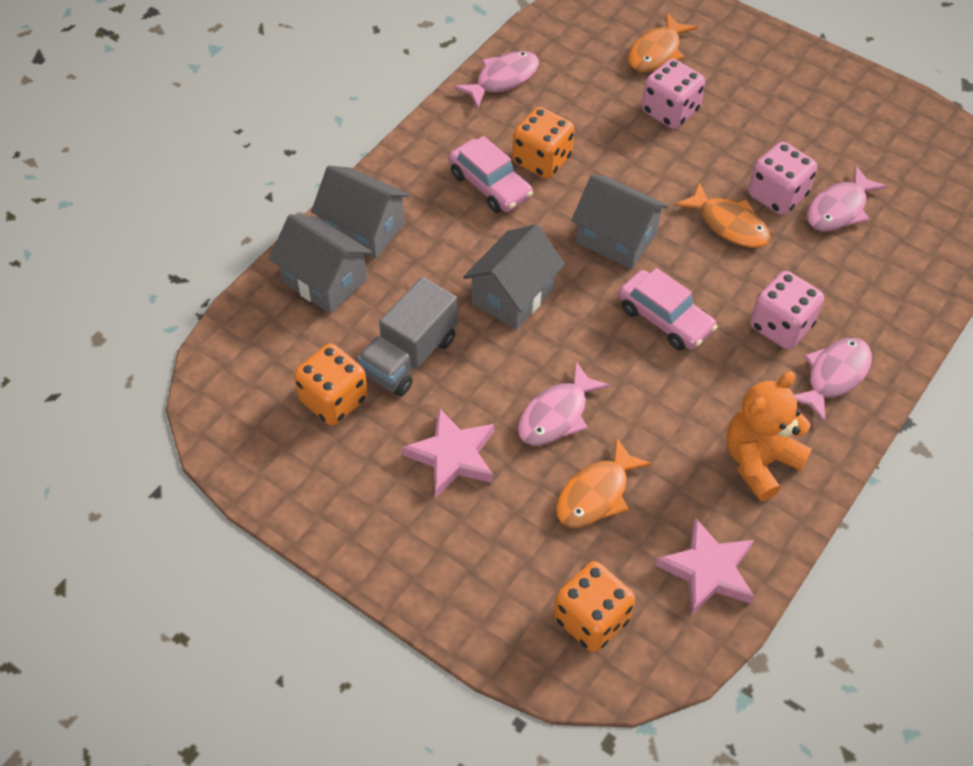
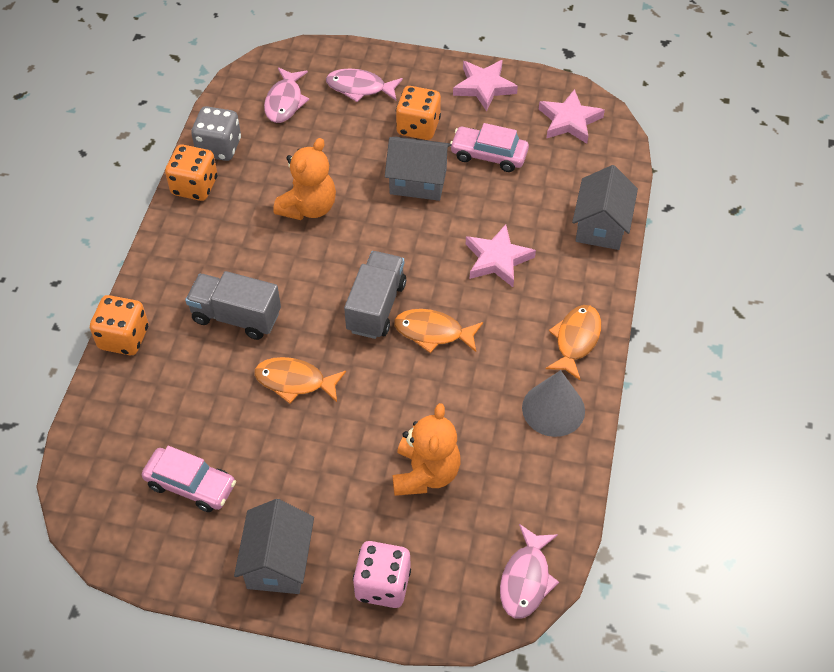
grey cone: 0 -> 1
grey dice: 0 -> 1
grey house: 4 -> 3
grey truck: 1 -> 2
orange teddy bear: 1 -> 2
pink dice: 3 -> 1
pink fish: 4 -> 3
pink star: 2 -> 3

